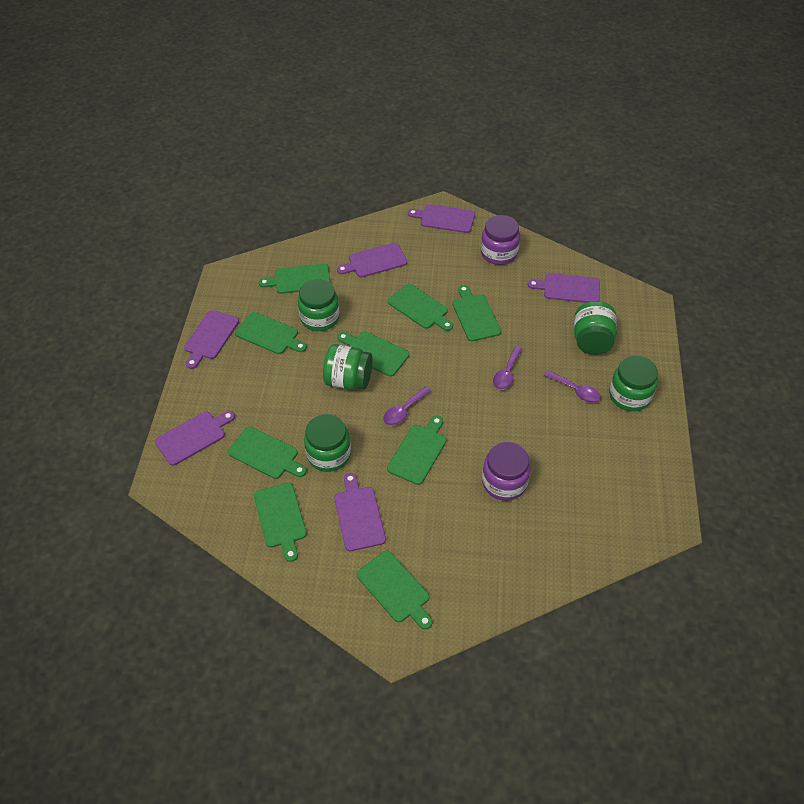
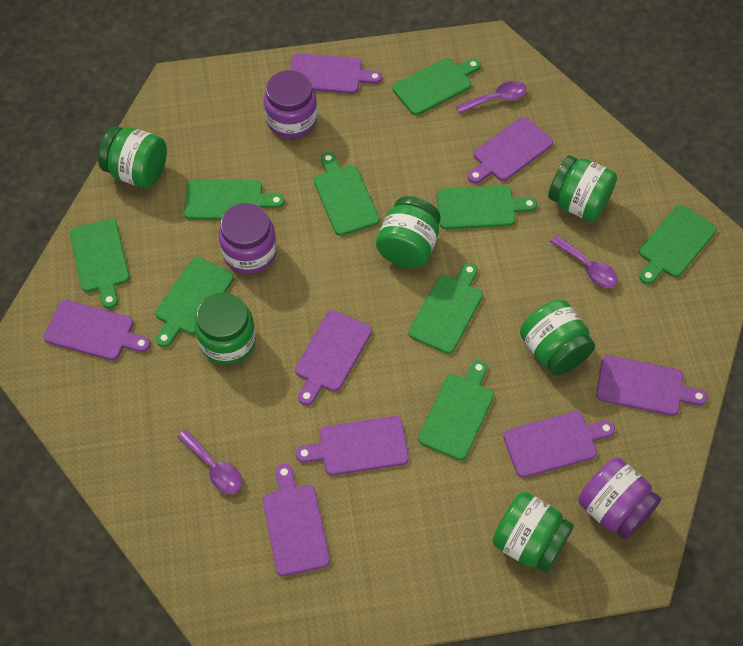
green jar: 5 -> 6
purple cutting board: 6 -> 8
purple jar: 2 -> 3

